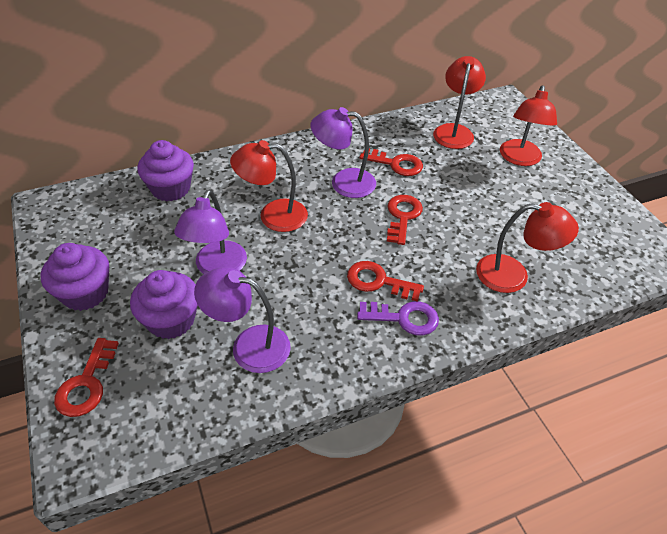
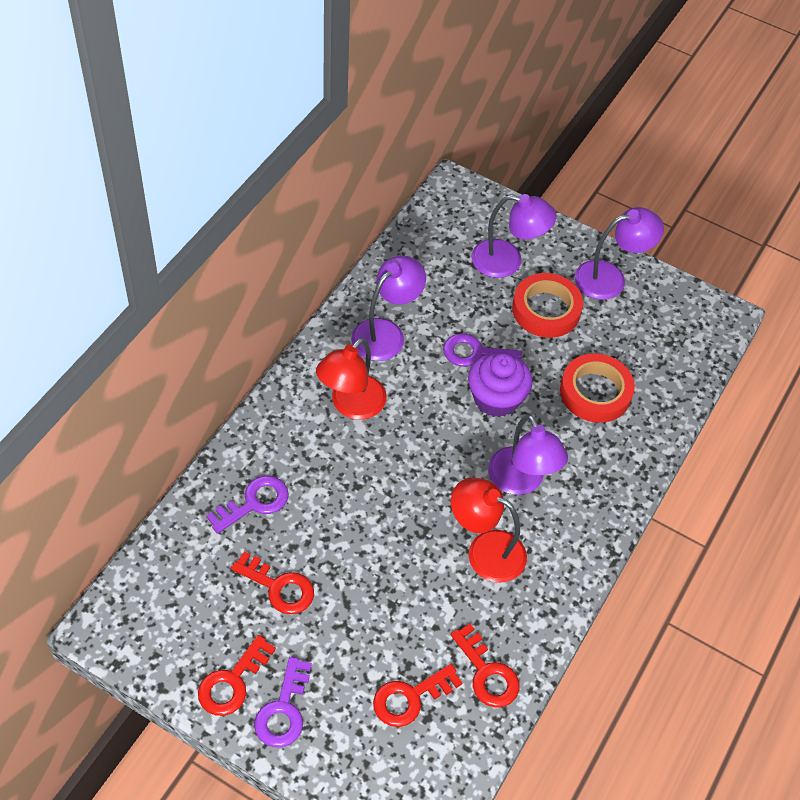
purple cupcake: 3 -> 1
purple key: 1 -> 3
purple lamp: 3 -> 4
red lamp: 4 -> 2
red tape: 0 -> 2

